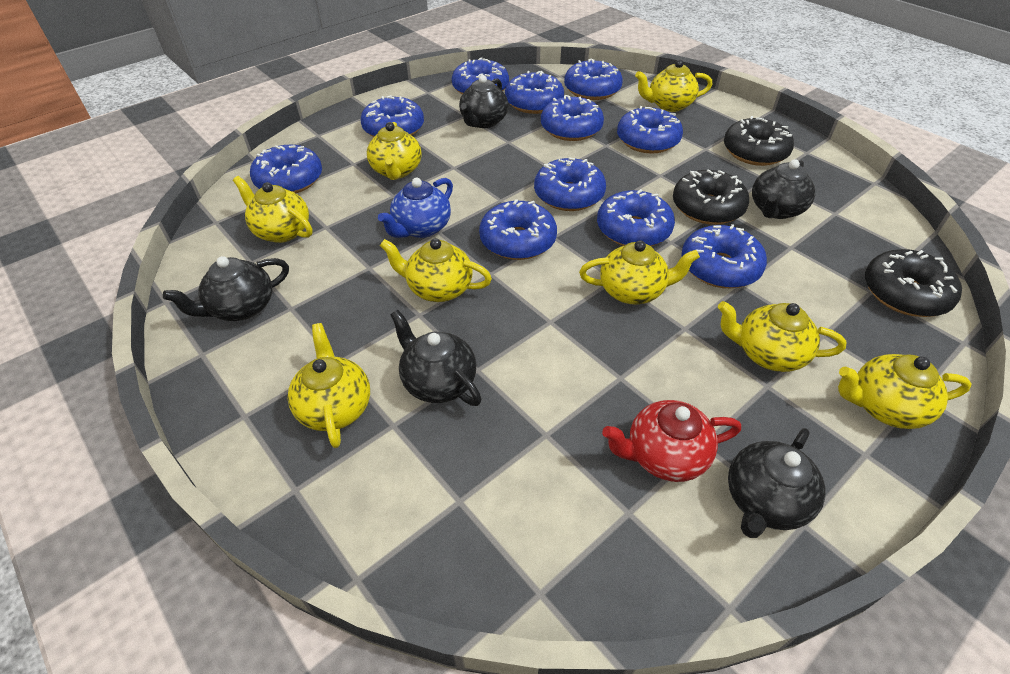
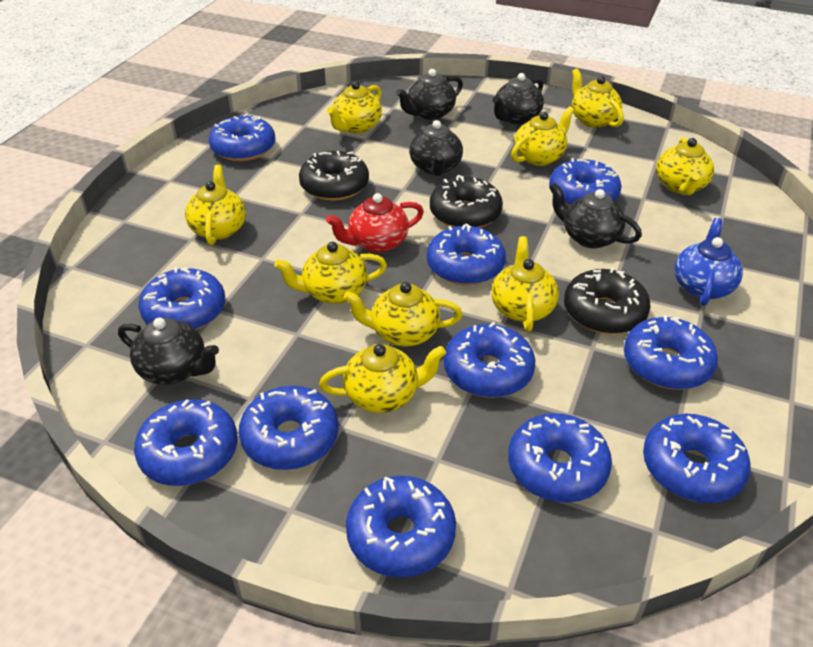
yellow teapot: 8 -> 9

